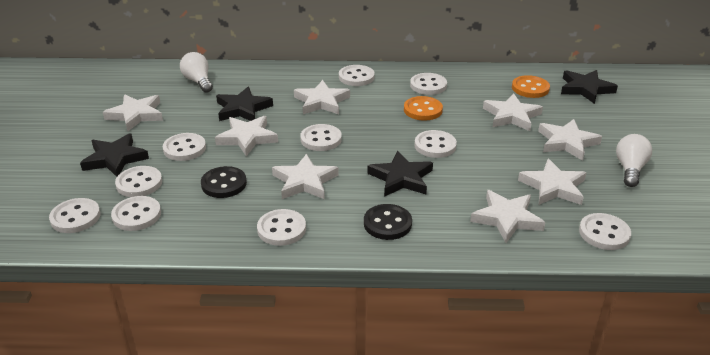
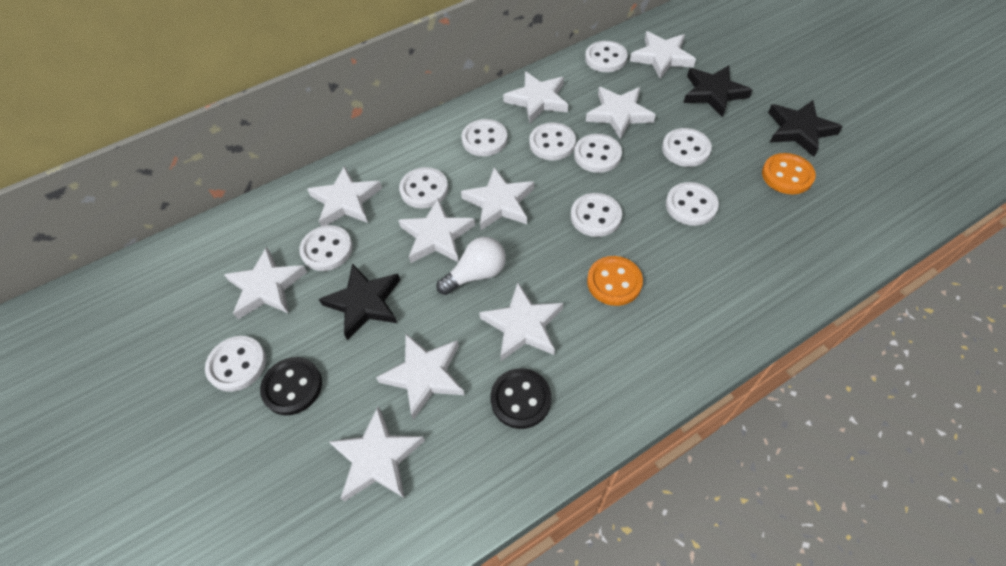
black star: 4 -> 3
white light bulb: 2 -> 1
white star: 8 -> 10

